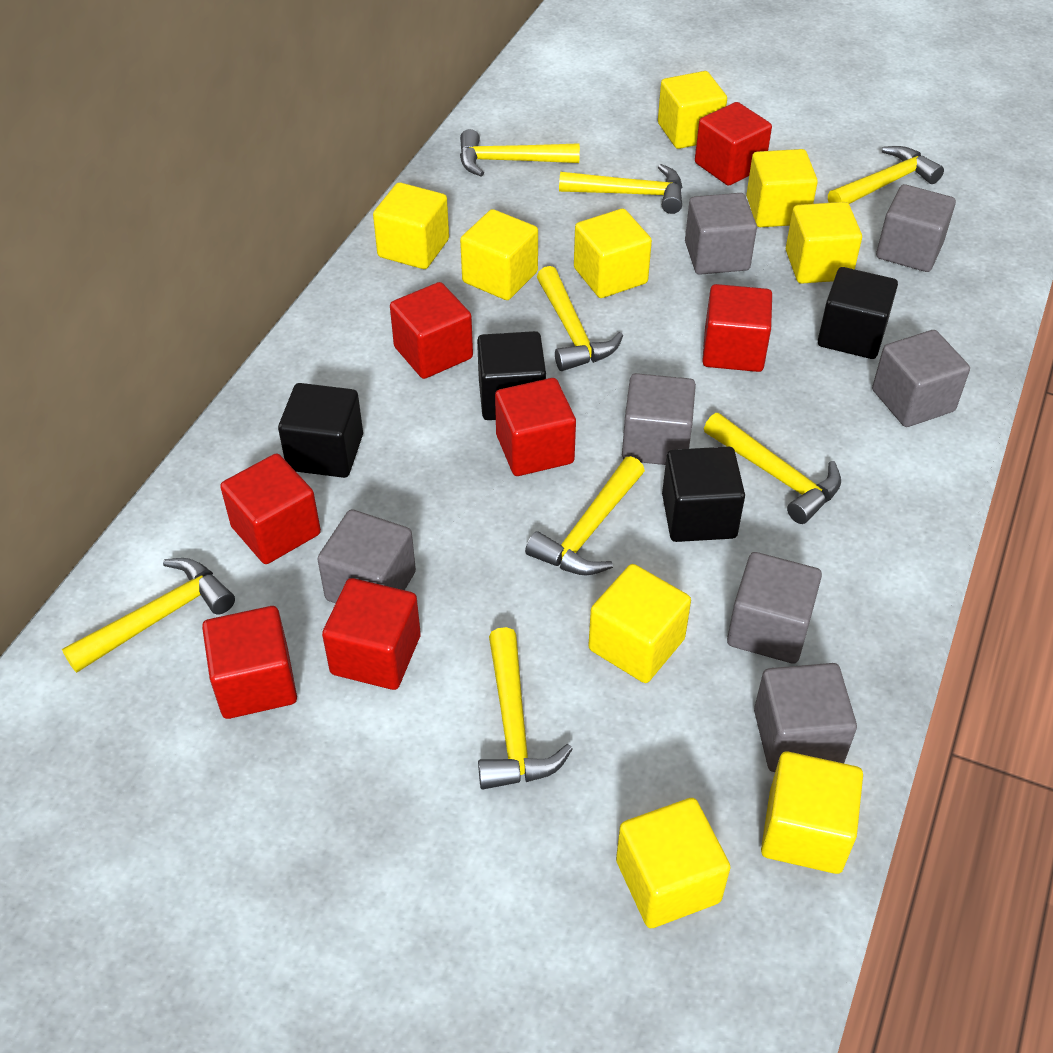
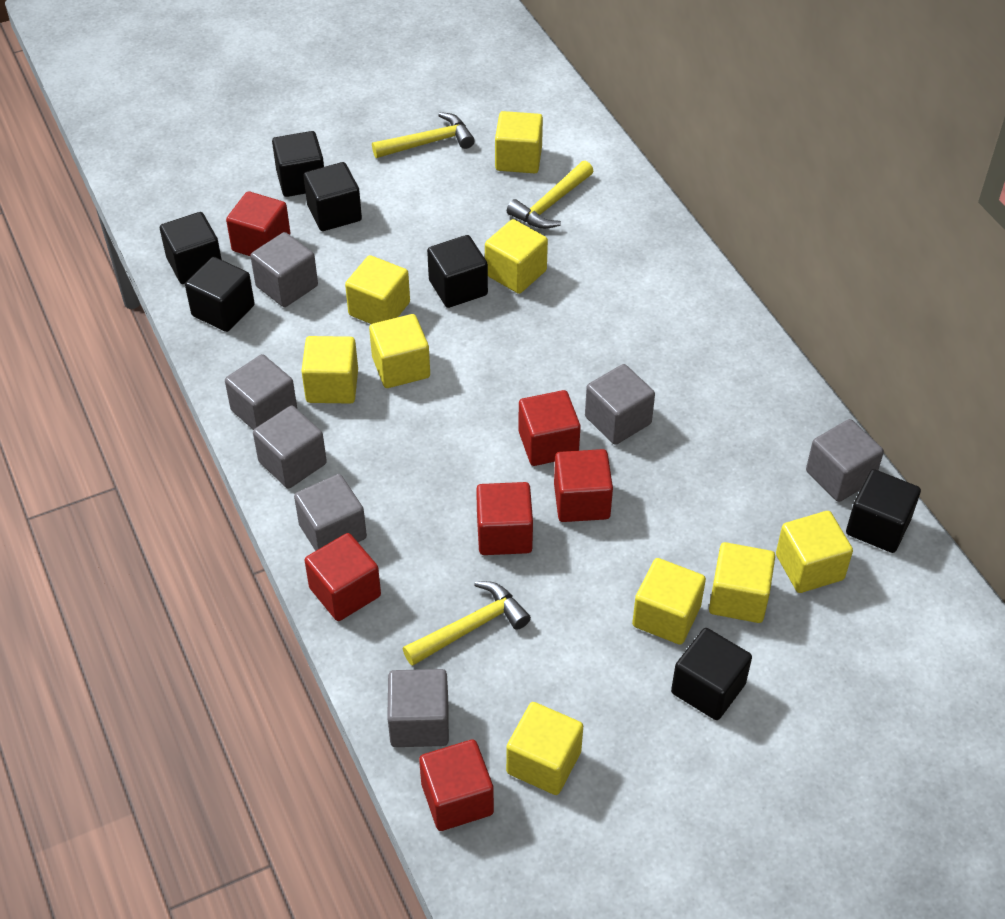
black cube: 4 -> 7
red cube: 7 -> 6
yellow hammer: 8 -> 3

